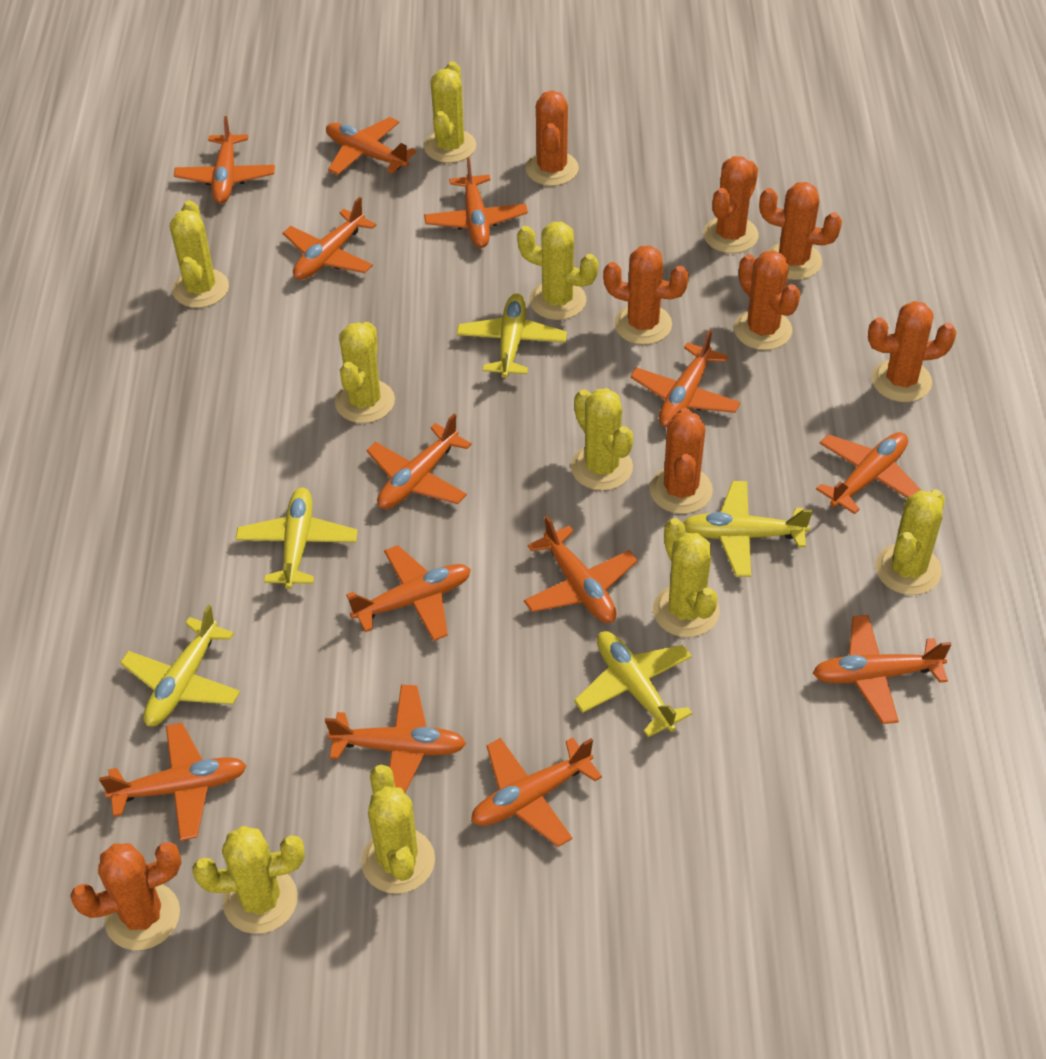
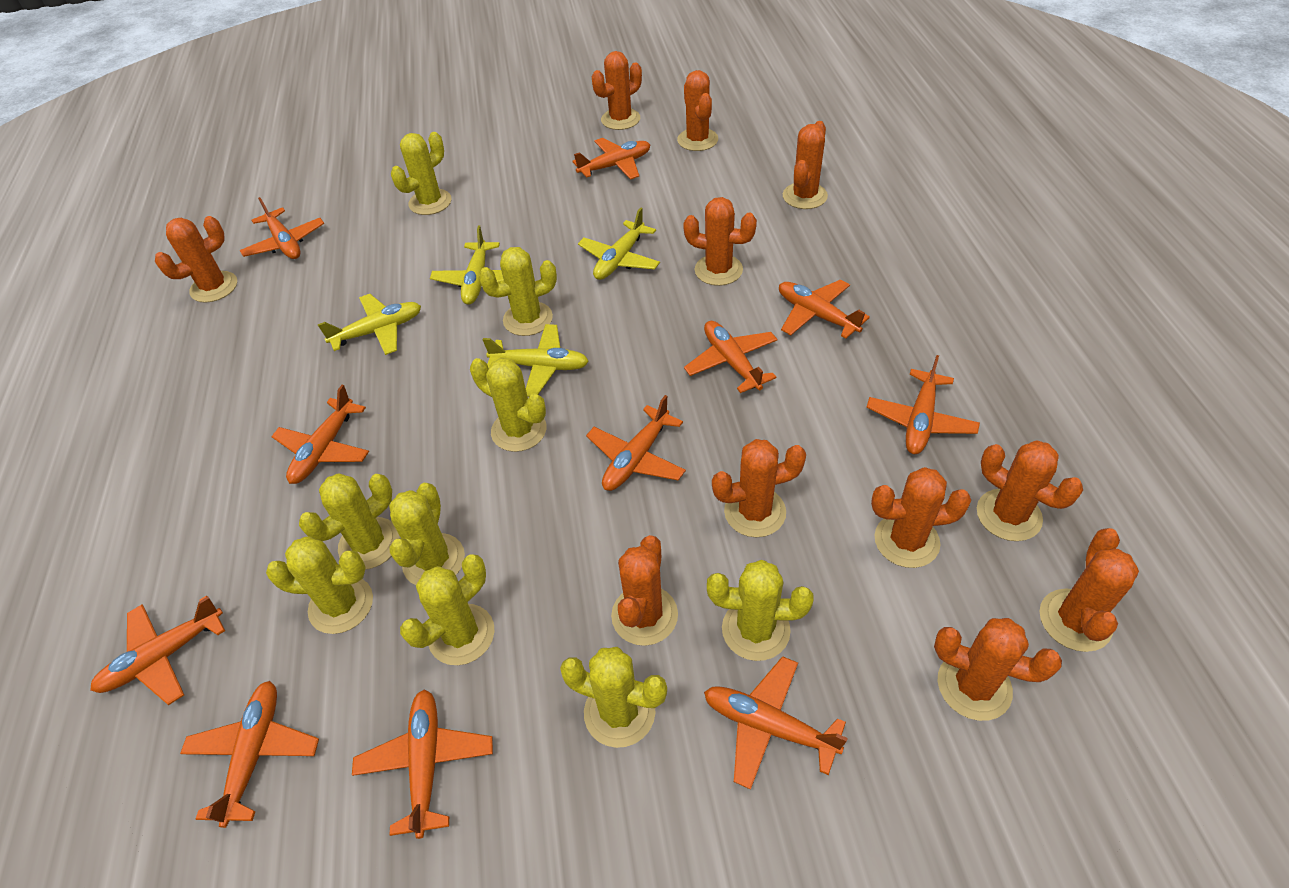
orange cactus: 8 -> 11
orange plane: 13 -> 11
yellow plane: 5 -> 4

